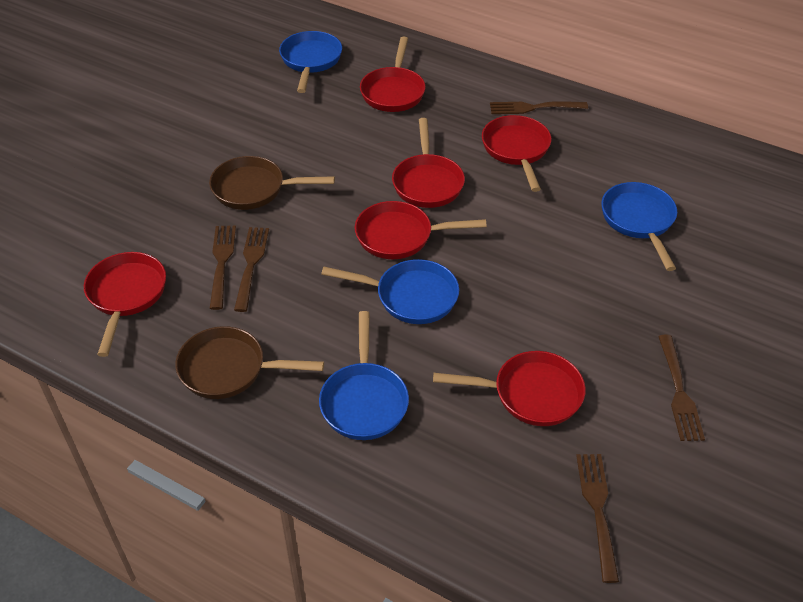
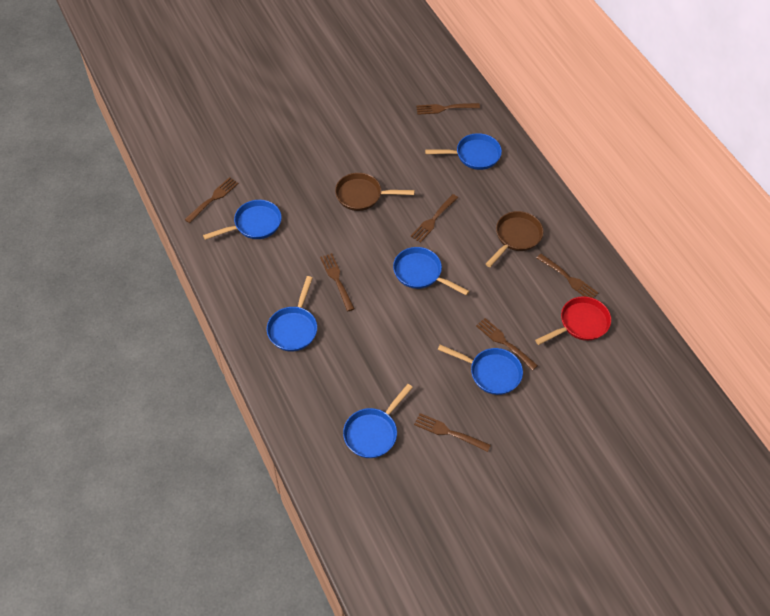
blue pan: 4 -> 6
brown fork: 5 -> 7
red pan: 6 -> 1

